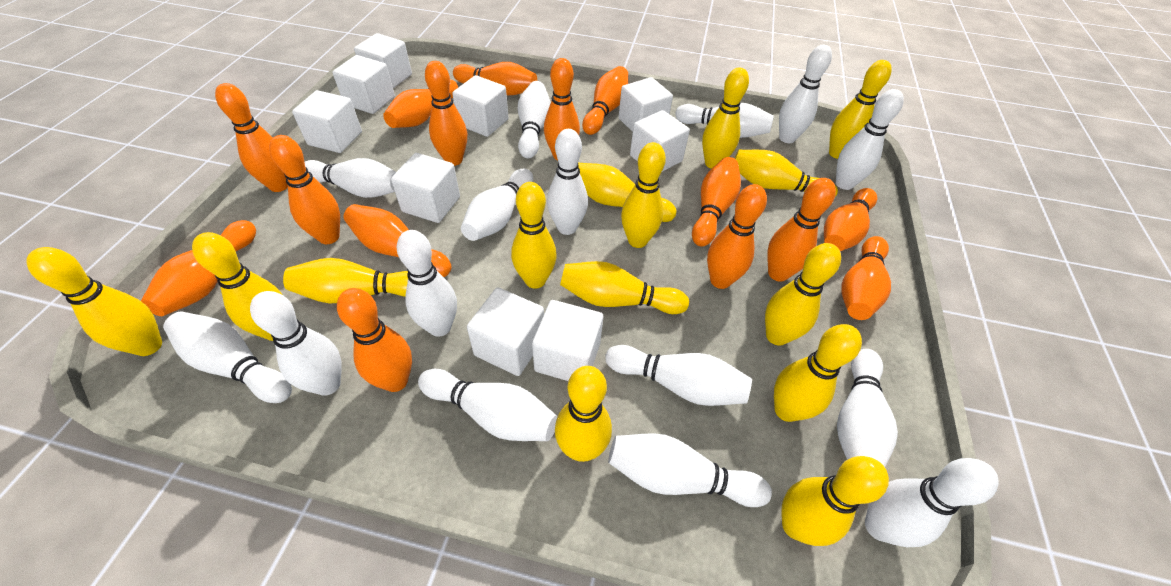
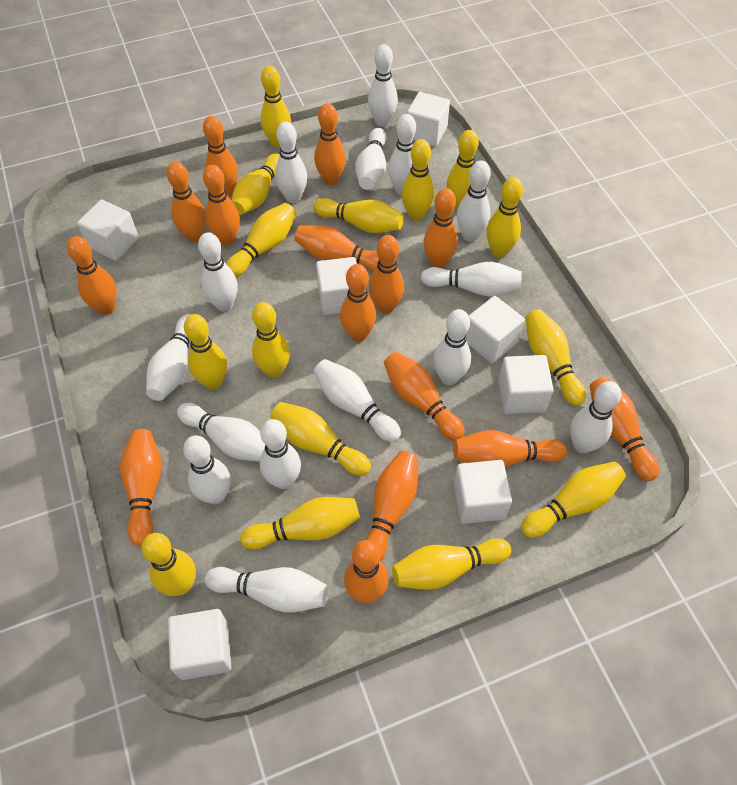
white cube: 9 -> 7
yellow bowling pin: 14 -> 15

